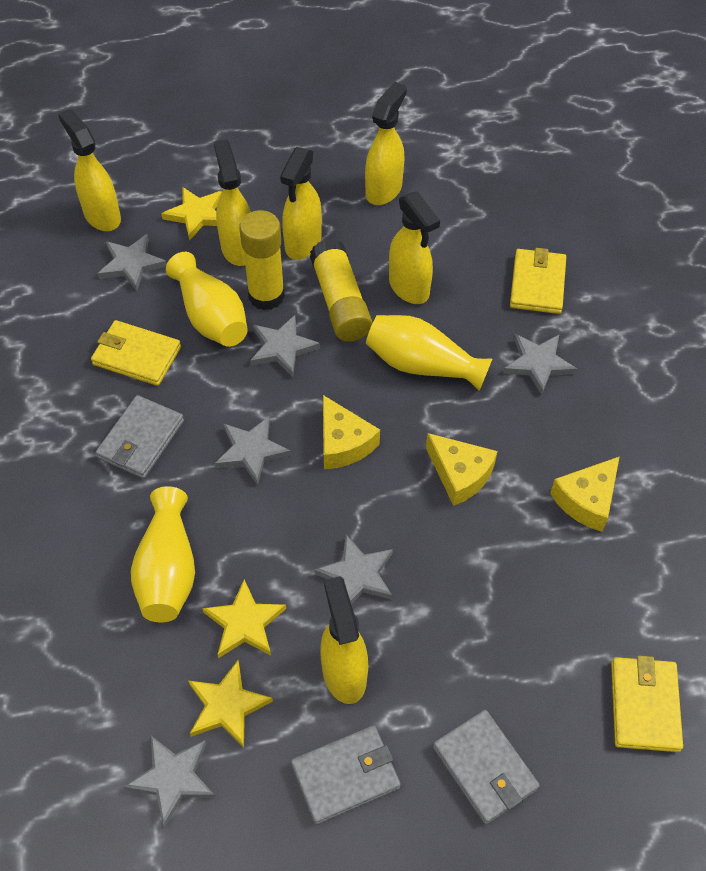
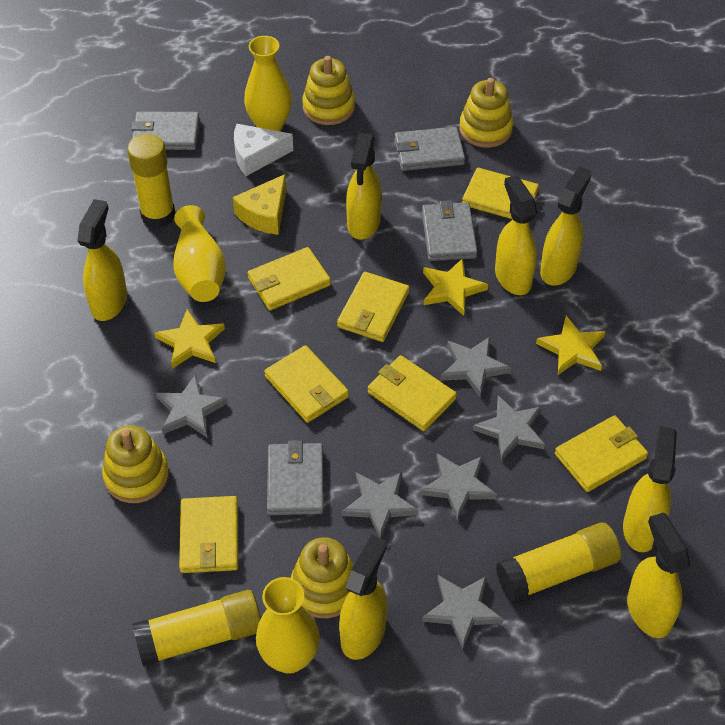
grey wallet: 3 -> 4
white cheese: 0 -> 1
yellow cheese: 3 -> 1
yellow glue stick: 2 -> 3
yellow spray bottle: 6 -> 7
yellow stacking toy: 0 -> 4
yellow wallet: 3 -> 7

